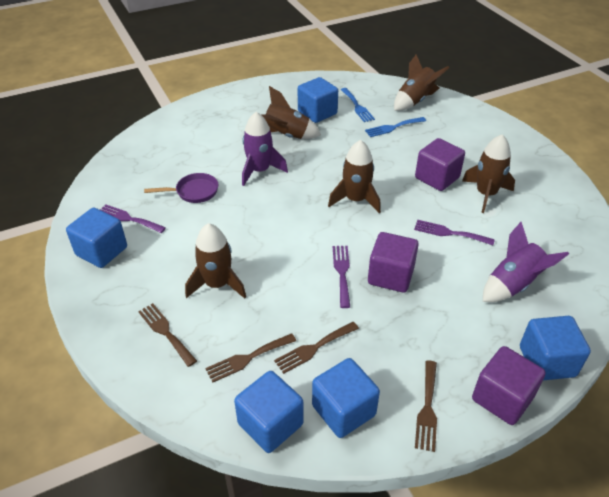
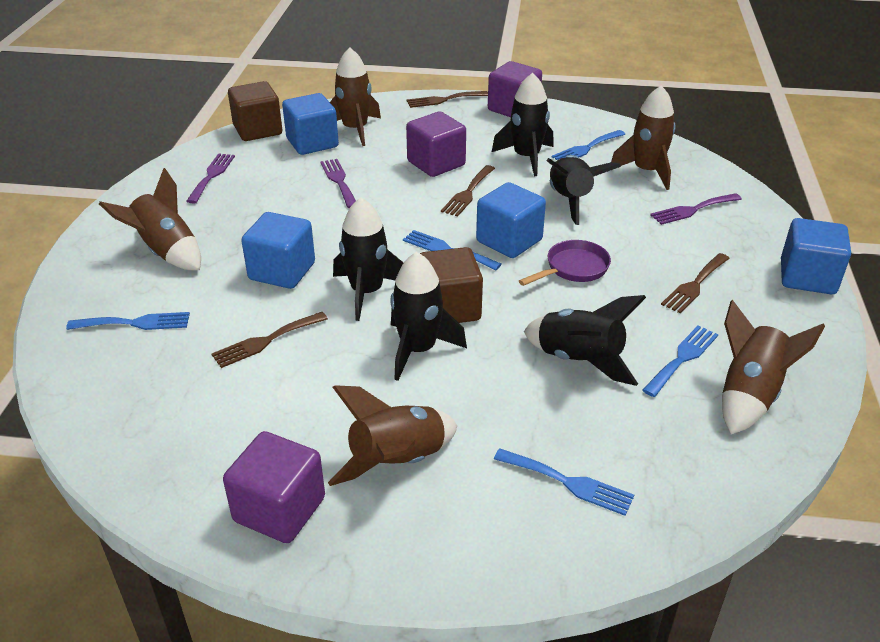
black rocket: 0 -> 5
blue cube: 5 -> 4
blue fork: 2 -> 5
brown cube: 0 -> 2
purple rocket: 2 -> 0

